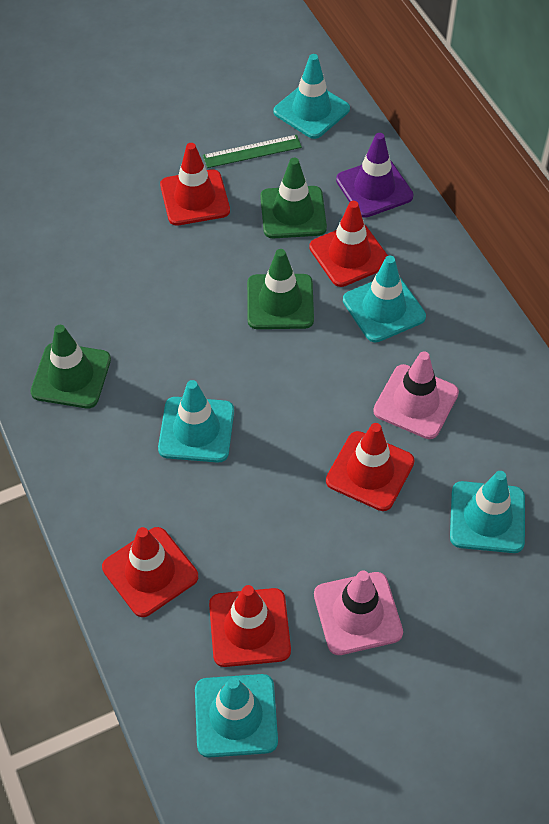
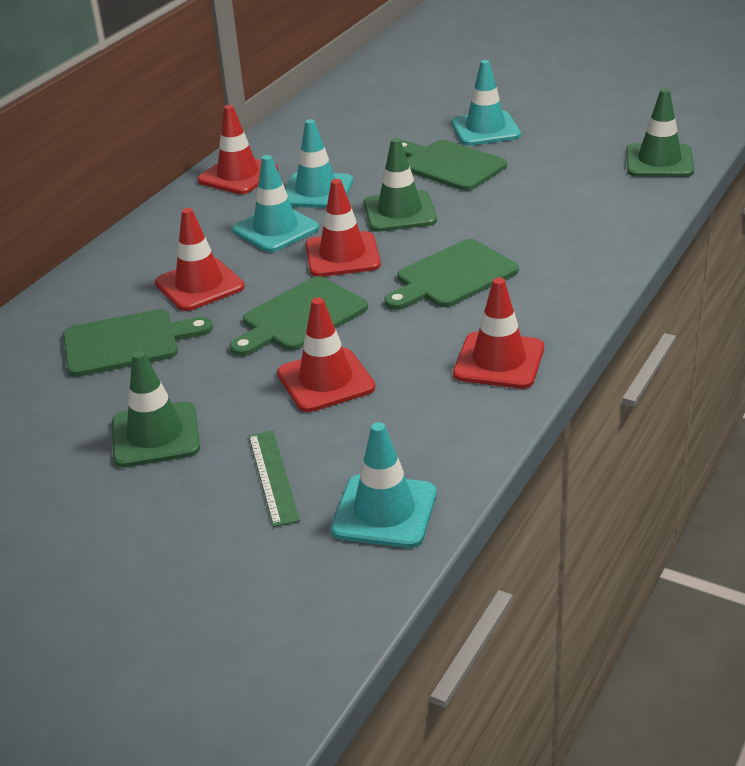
green cutting board: 0 -> 4
pink traffic cone: 2 -> 0
purple traffic cone: 1 -> 0
turquoise traffic cone: 5 -> 4

